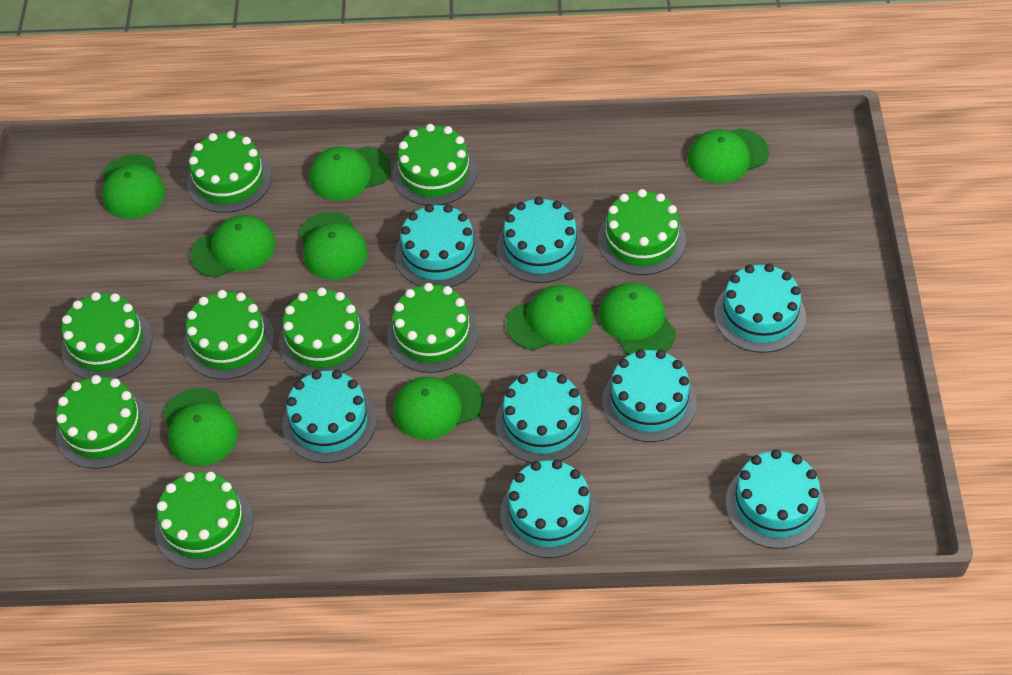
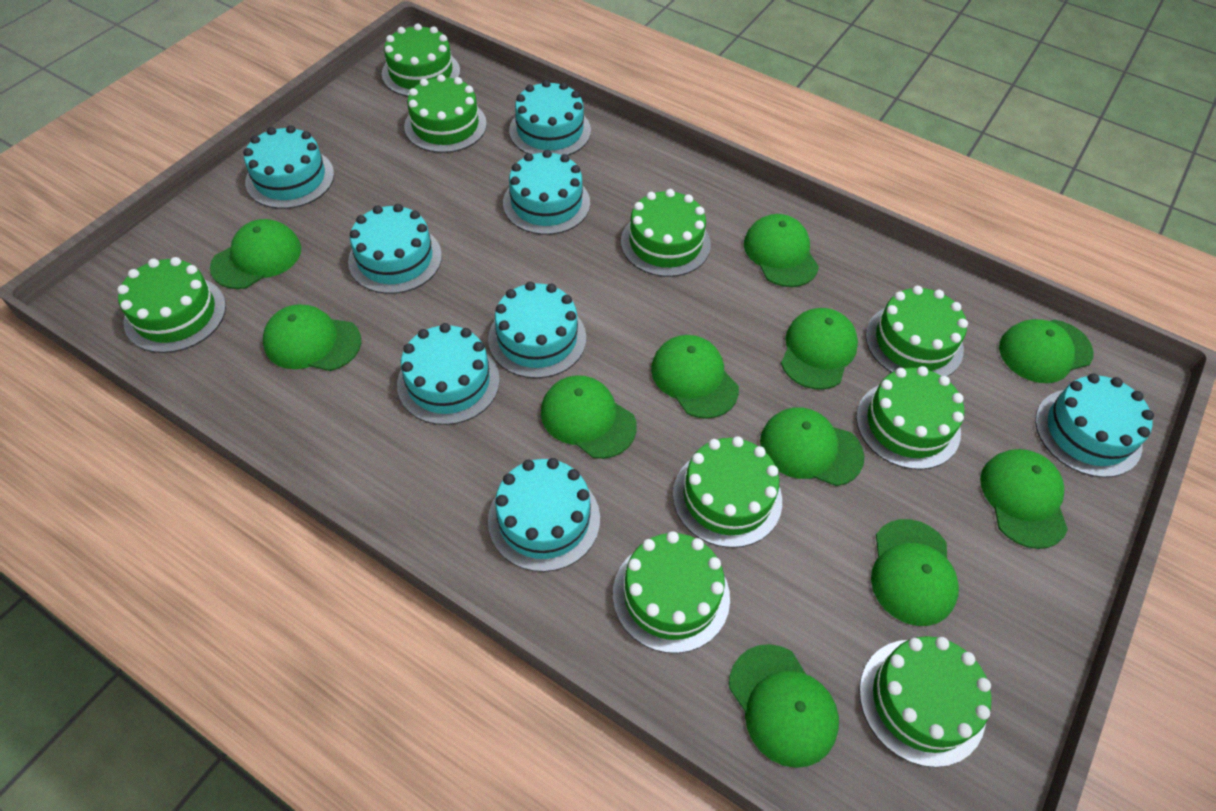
green cap: 9 -> 11

